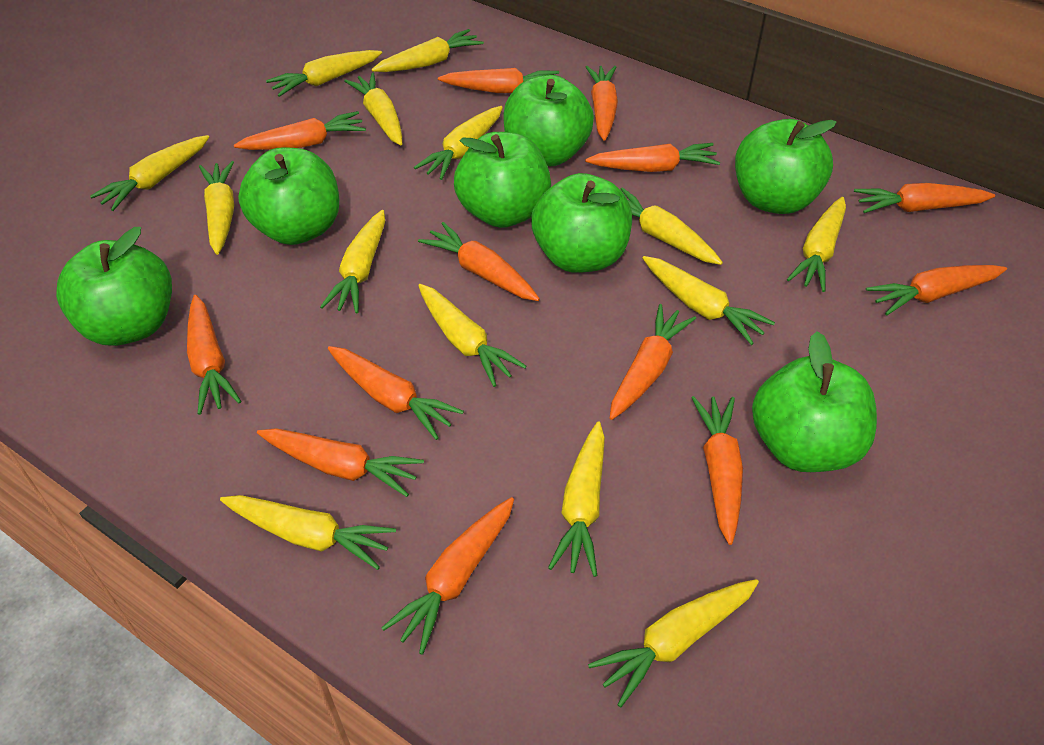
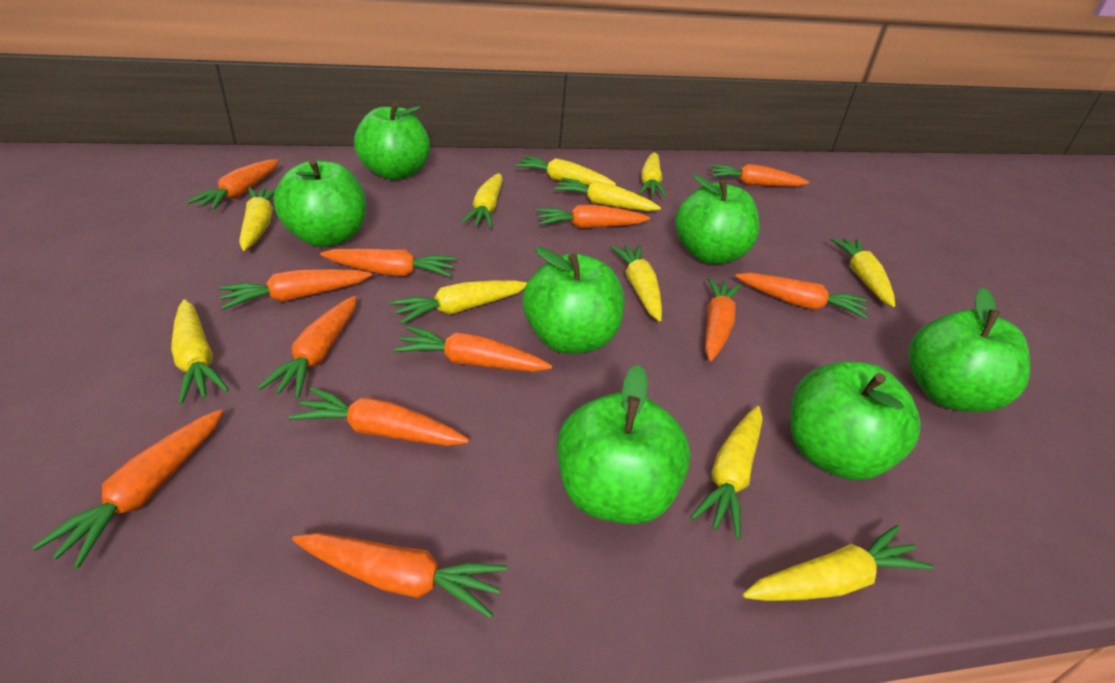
orange carrot: 13 -> 12
yellow carrot: 14 -> 11

